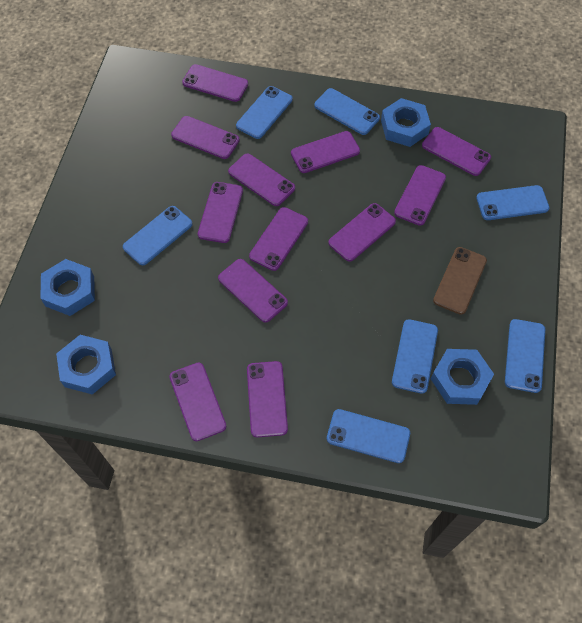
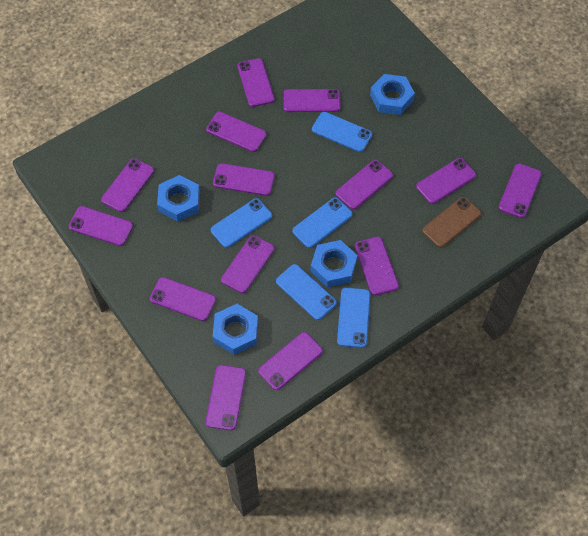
blue phone: 7 -> 5
purple phone: 12 -> 14

